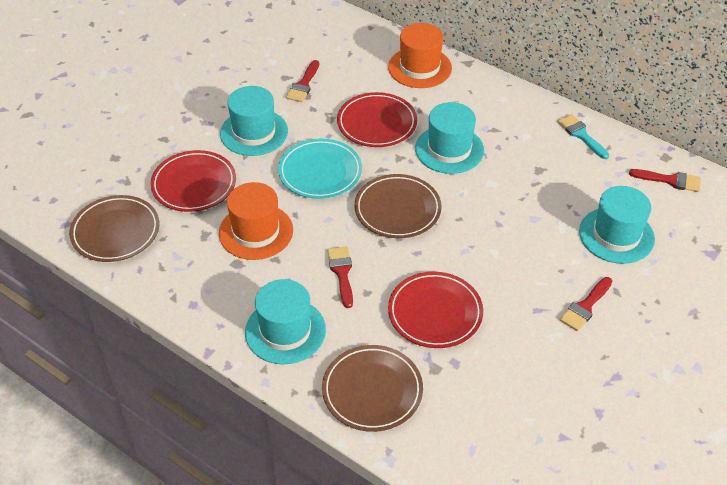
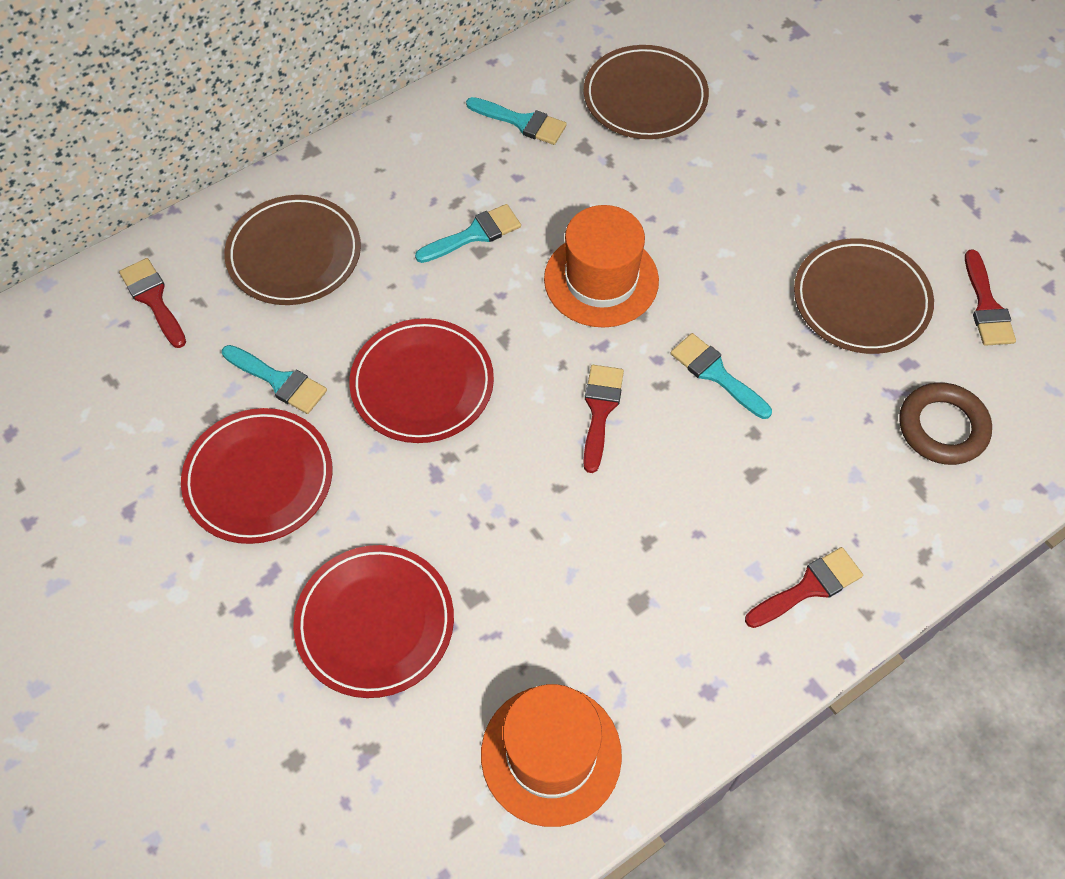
brown ring: 0 -> 1
turquoise brush: 1 -> 4
turquoise hat: 4 -> 0
turquoise plate: 1 -> 0

